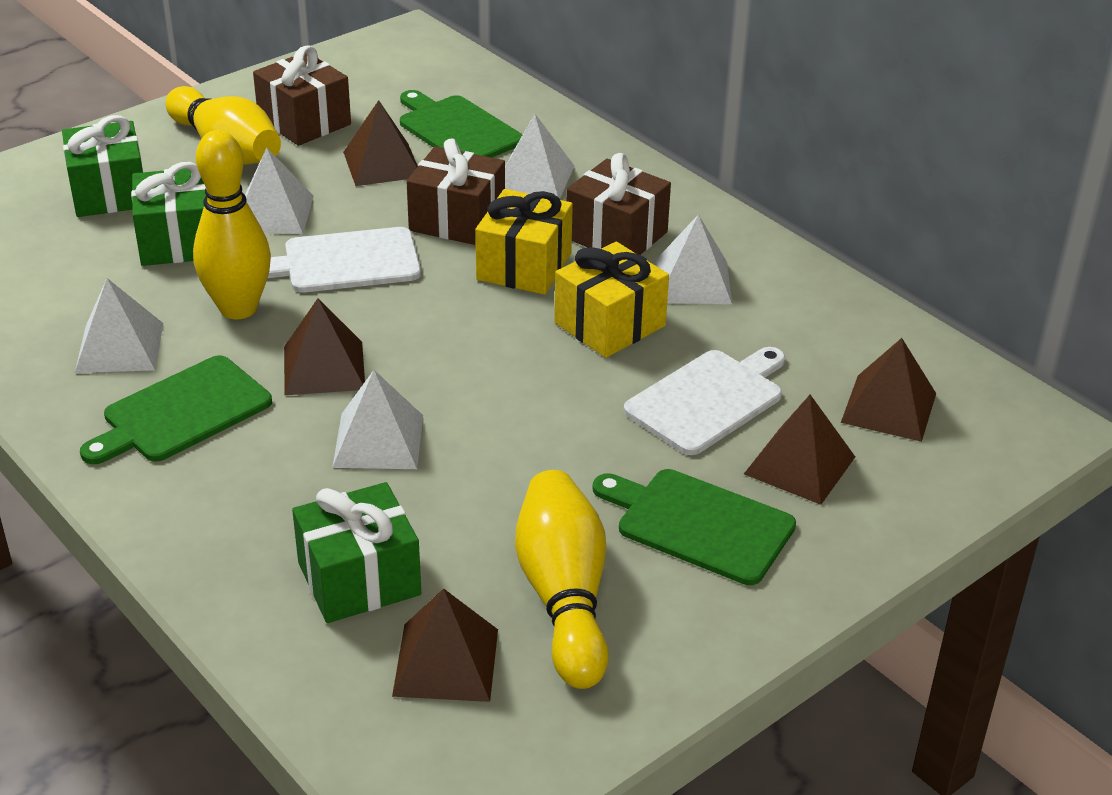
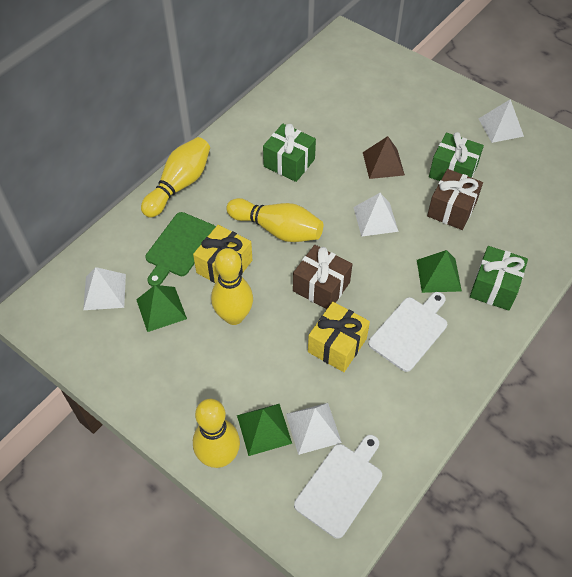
brown gift: 3 -> 2
brown pyramid: 5 -> 1
green cutting board: 3 -> 1
green pyramid: 0 -> 3
white pyramid: 5 -> 4
yellow bowling pin: 3 -> 4

